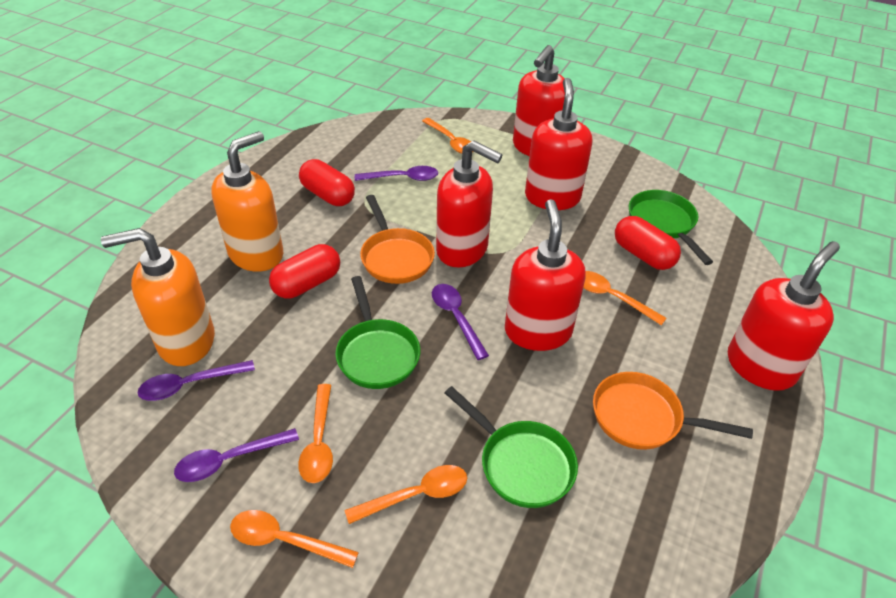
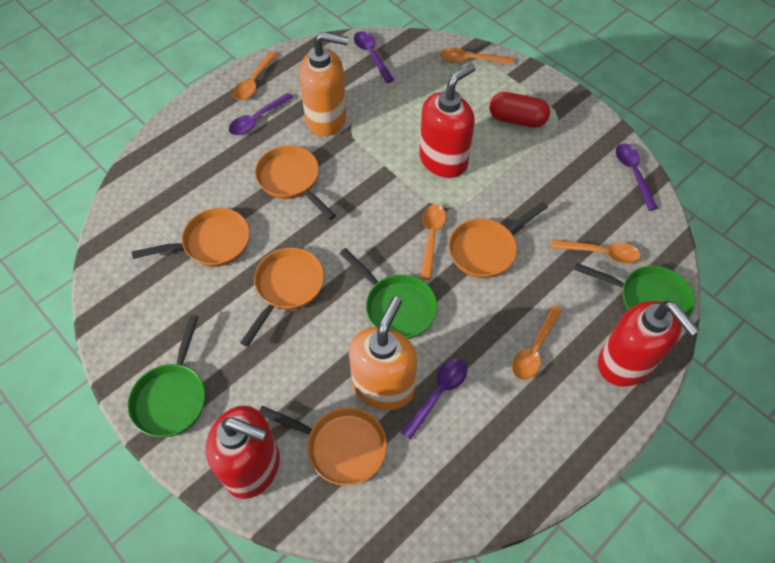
orange pan: 2 -> 5
red capsule: 3 -> 1
red soap dispenser: 5 -> 3

